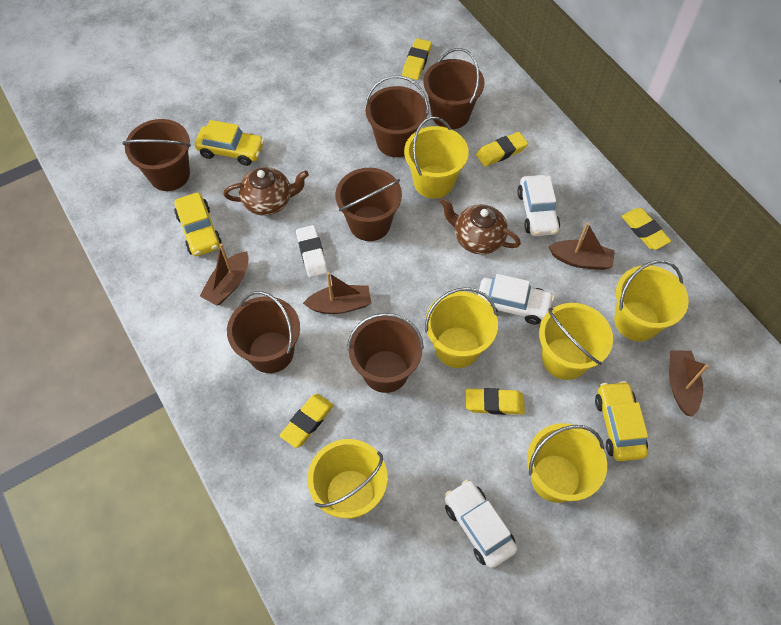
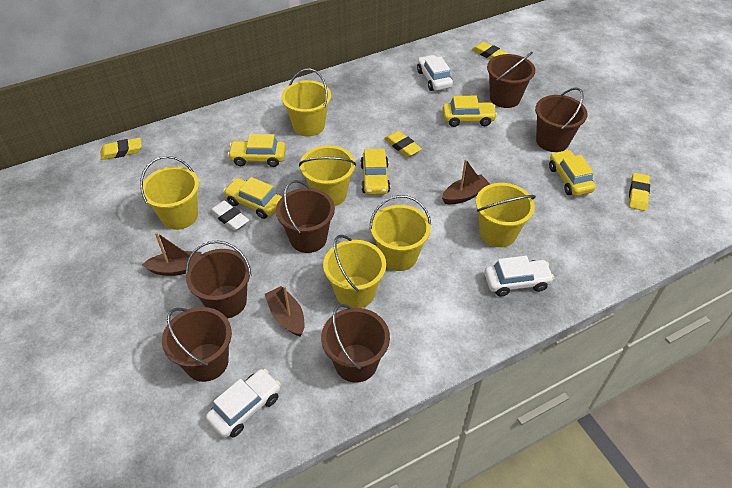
brown boat: 4 -> 3
brown teapot: 2 -> 0
yellow car: 3 -> 5
yellow eraser: 5 -> 4

